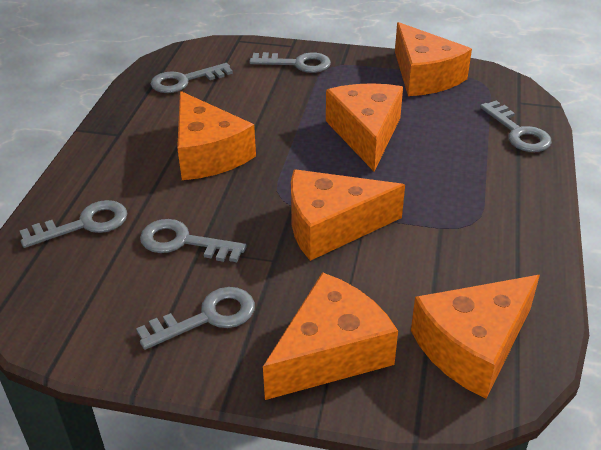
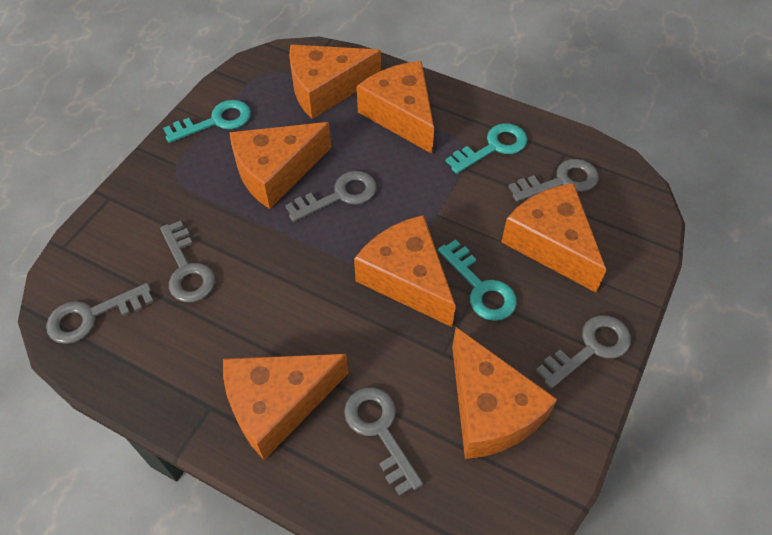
orange cheese: 6 -> 7
turquoise key: 0 -> 3

